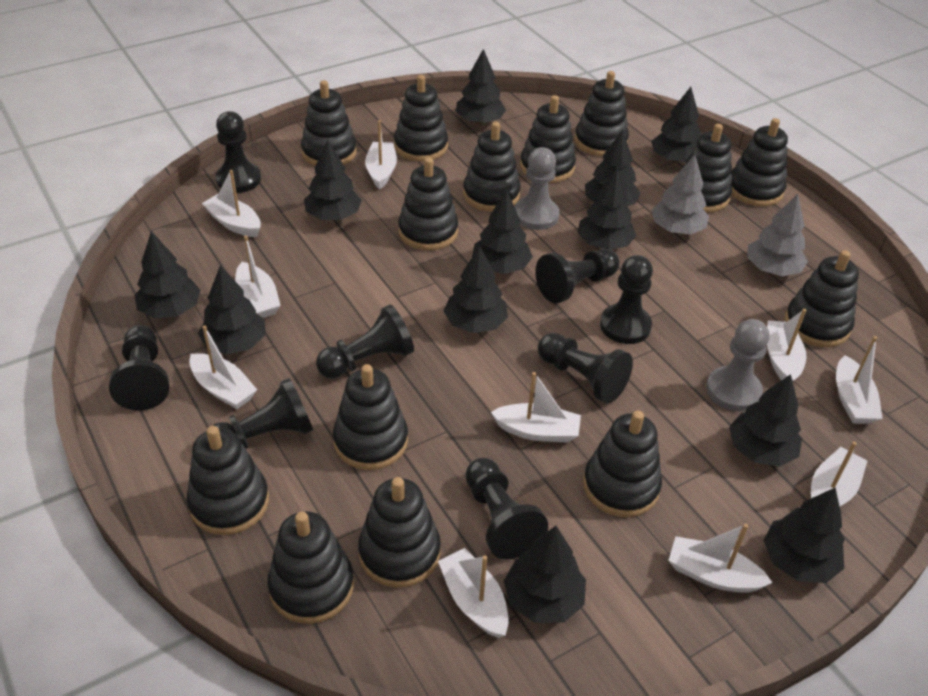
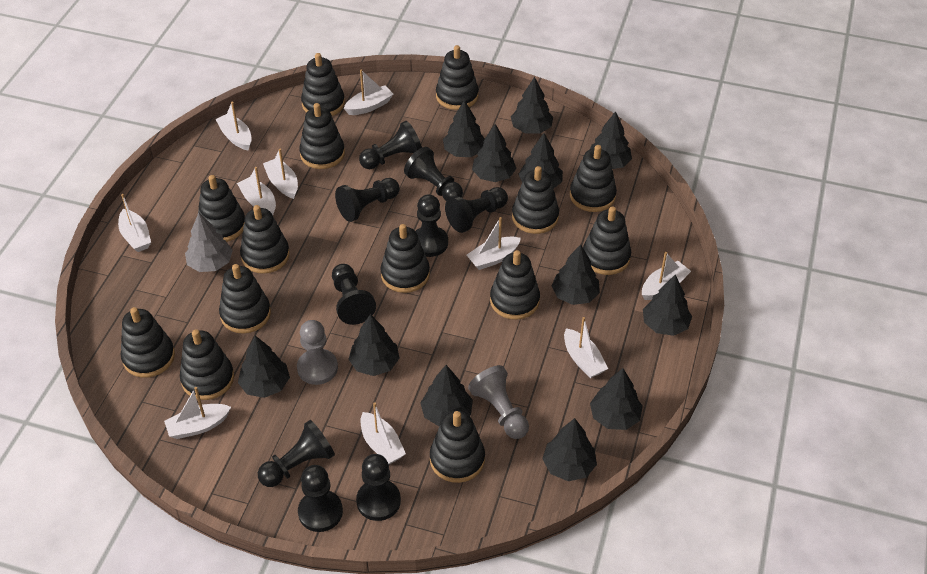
black pawn: 8 -> 9
grey tree: 2 -> 1

